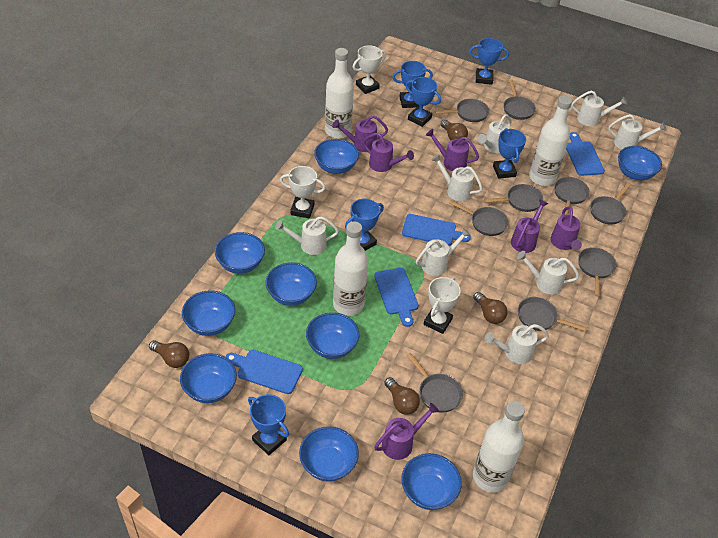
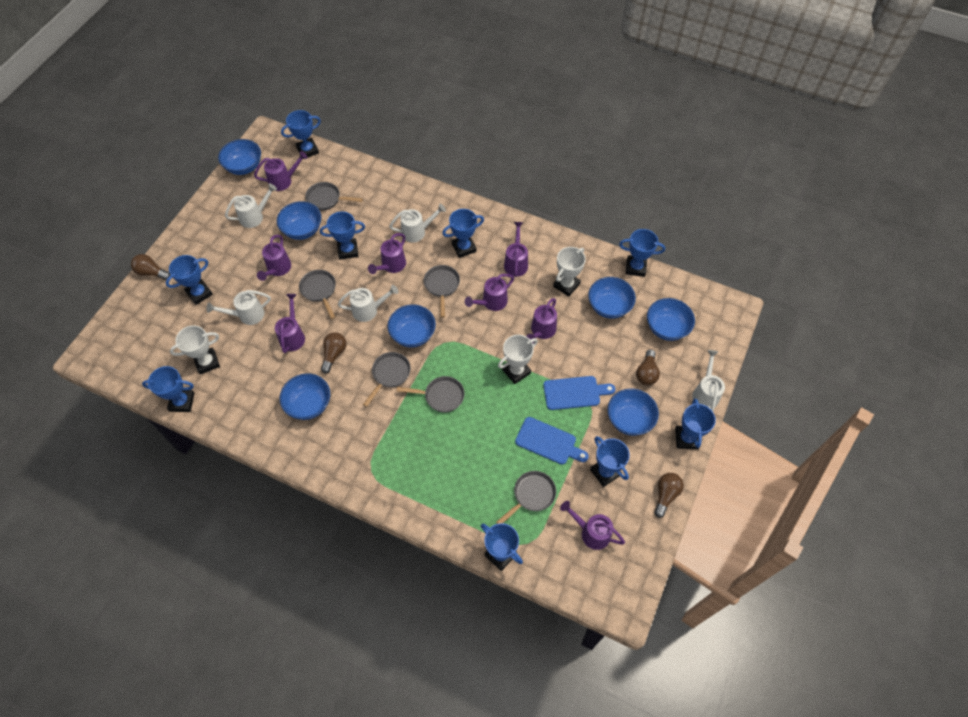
blue bowl: 9 -> 7
blue cutting board: 4 -> 2
blue trophy: 6 -> 9
grey pan: 9 -> 6
purple watering can: 6 -> 8
white bottle: 4 -> 0
white watering can: 8 -> 5

